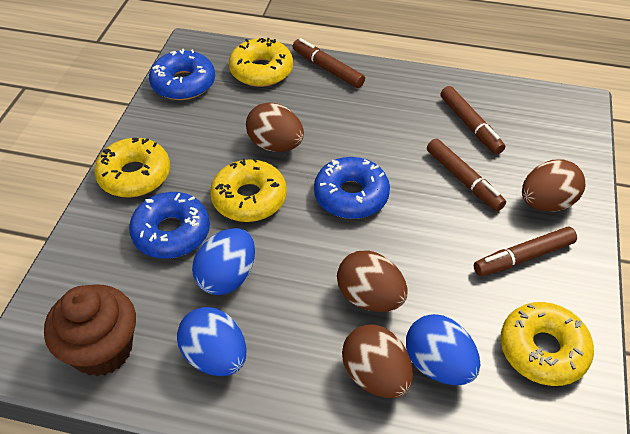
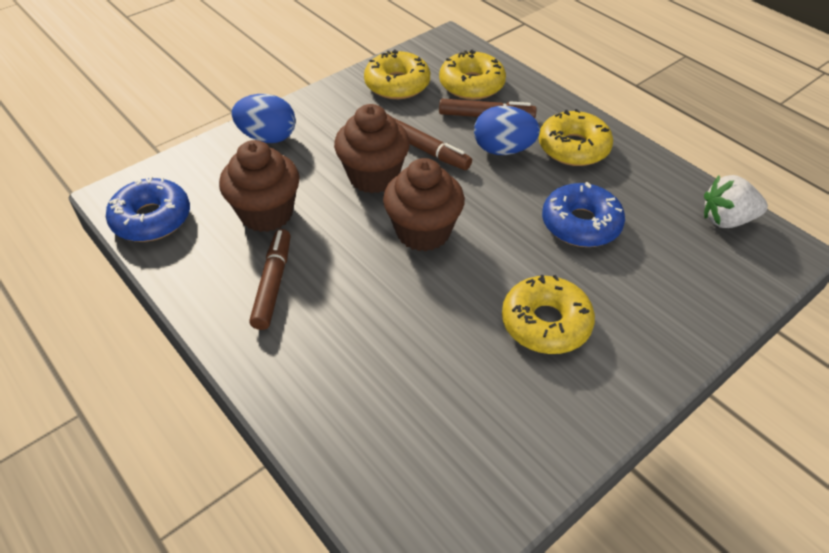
blue donut: 3 -> 2
blue egg: 3 -> 2
brown cupcake: 1 -> 3
brown egg: 4 -> 0
brown marker: 4 -> 3
white strawberry: 0 -> 1

